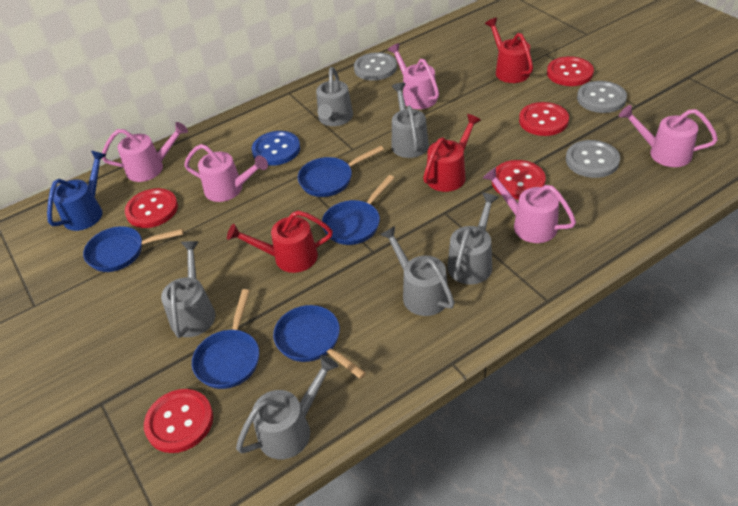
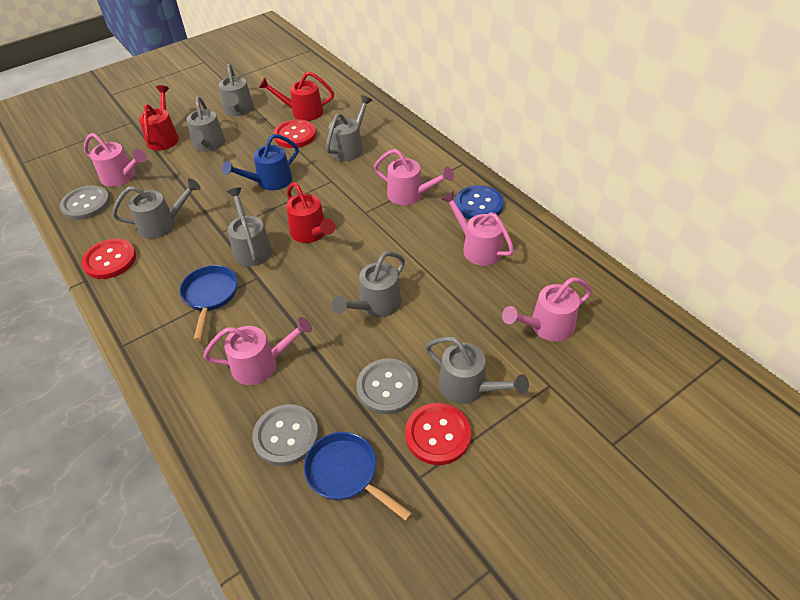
blue pan: 5 -> 2
grey watering can: 6 -> 7
red button: 5 -> 3

